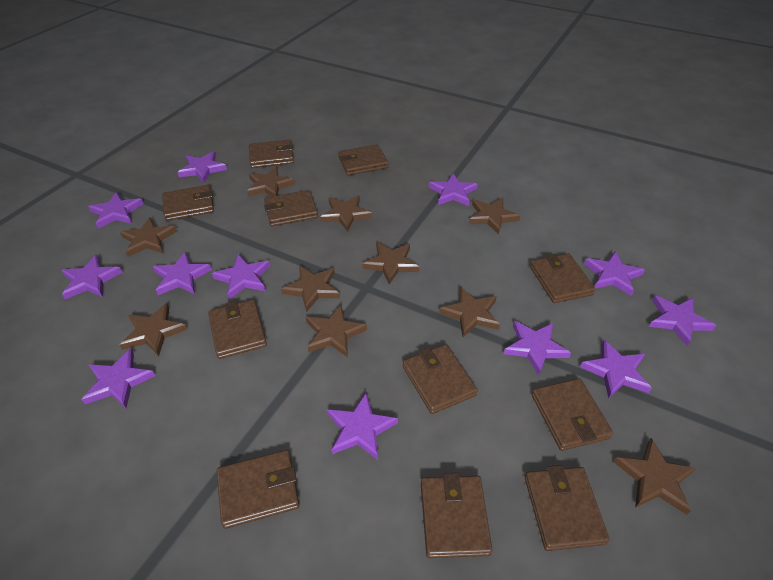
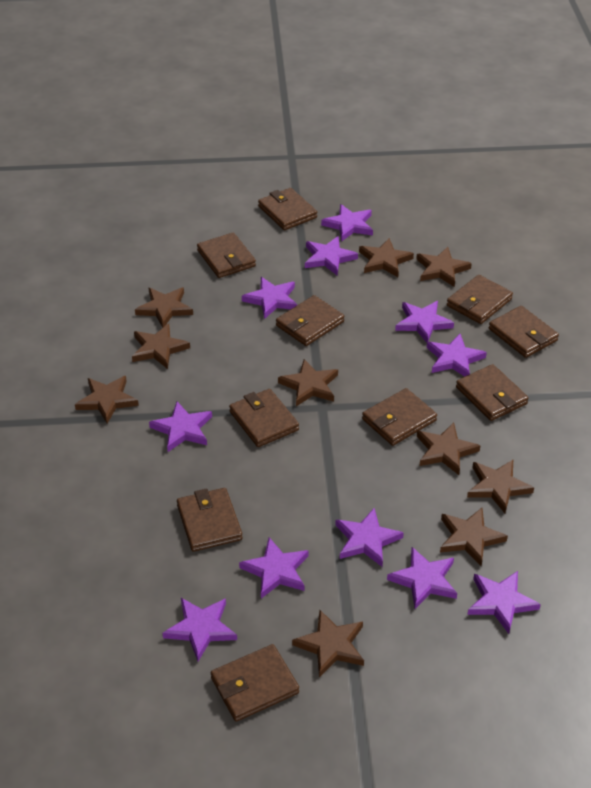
brown wallet: 11 -> 10
purple star: 12 -> 11

